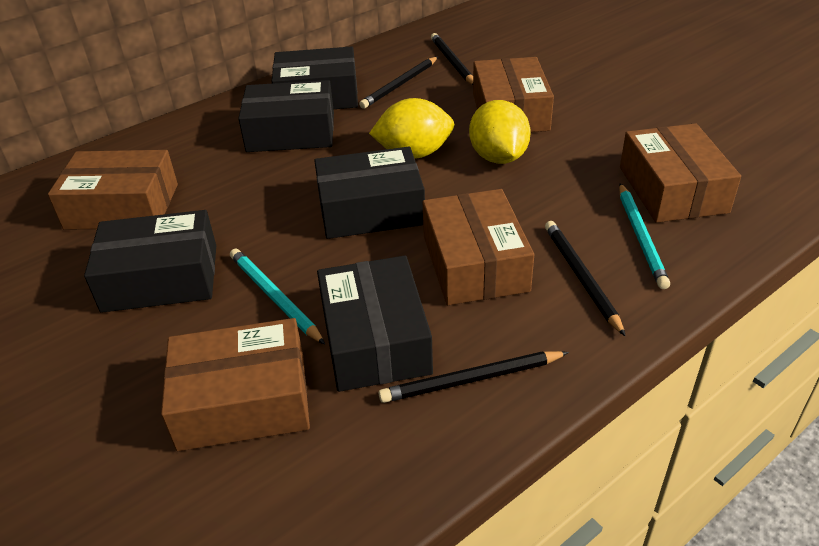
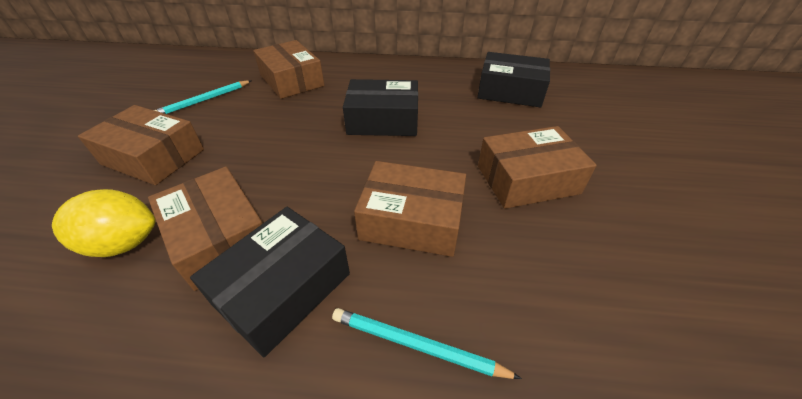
black box: 5 -> 3
black pencil: 4 -> 0
yellow lemon: 2 -> 1

